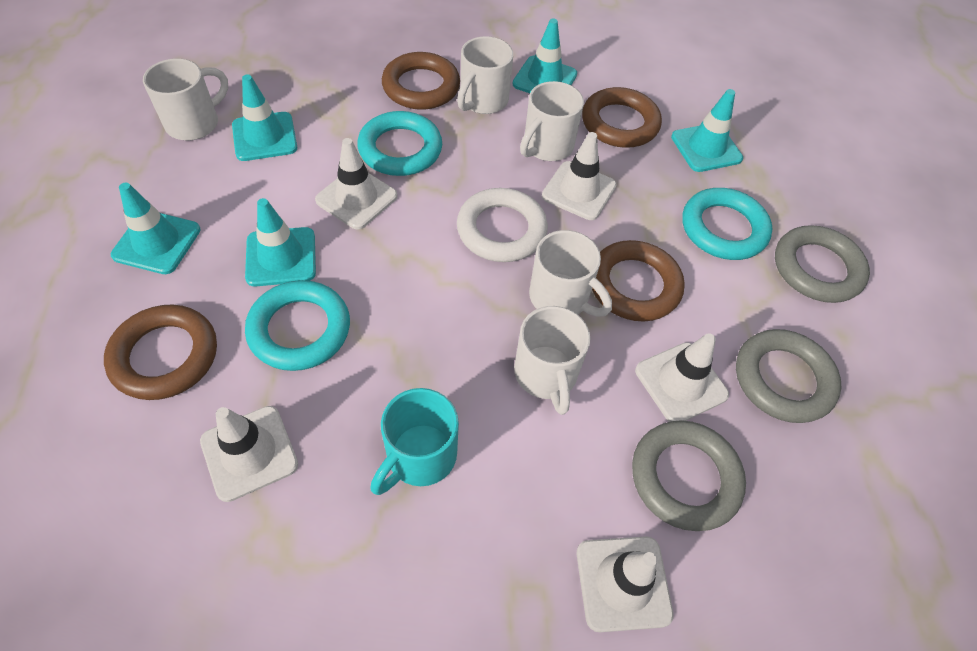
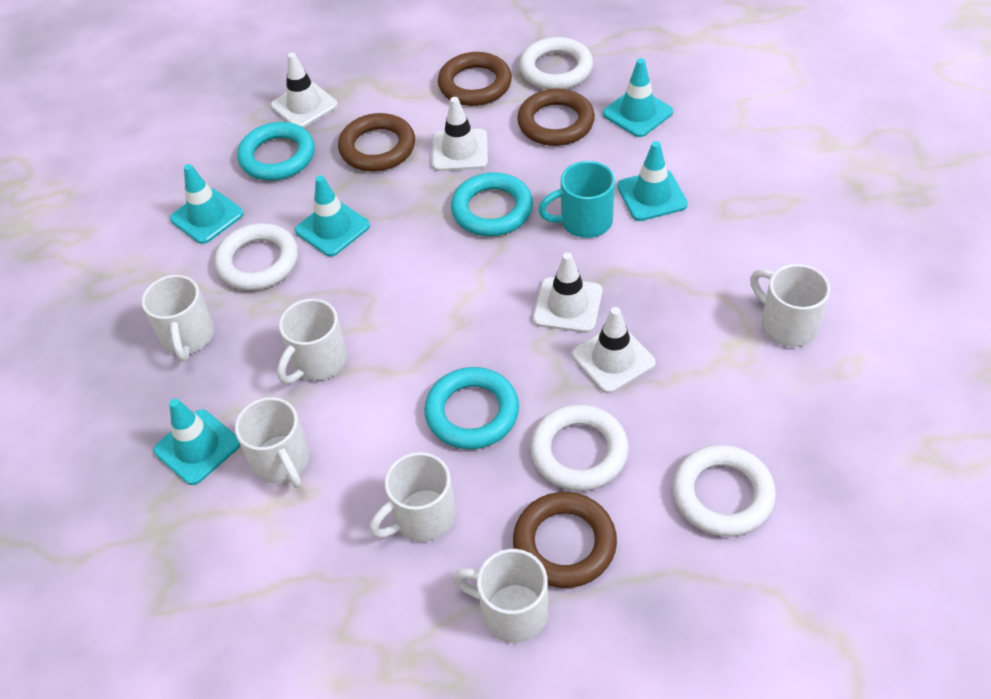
grey ring: 3 -> 0
white mug: 5 -> 6
white ring: 1 -> 4
white traffic cone: 5 -> 4

